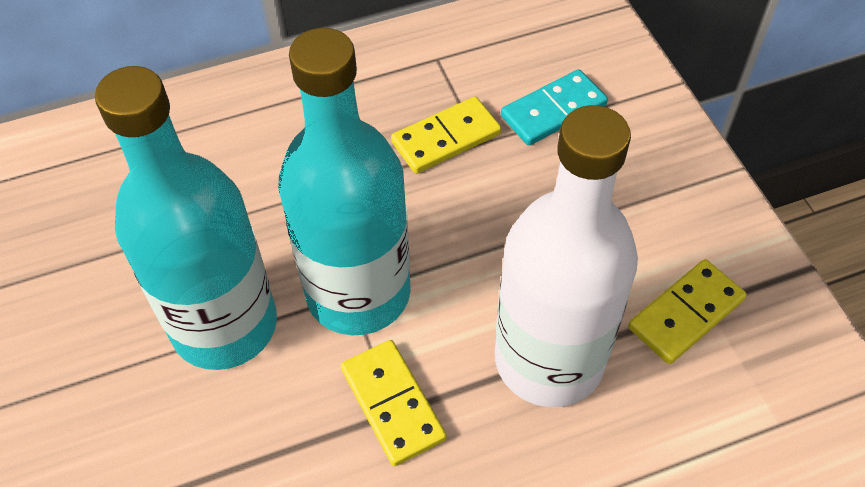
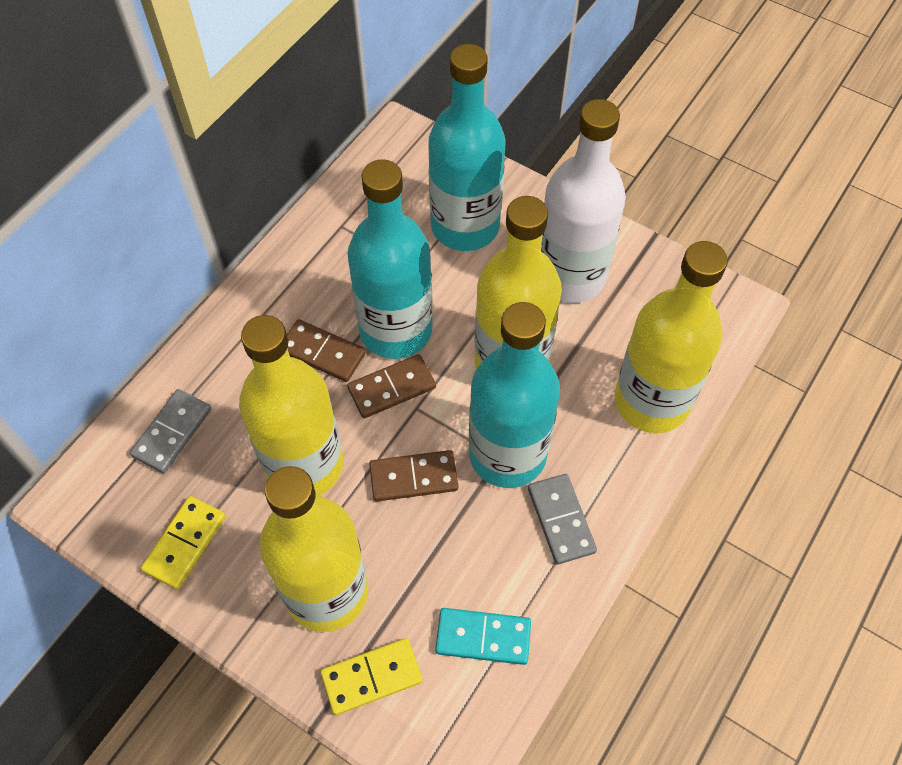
brown domino: 0 -> 3
grey domino: 0 -> 2
turquoise bottle: 2 -> 3
yellow bottle: 0 -> 4
yellow domino: 3 -> 2

